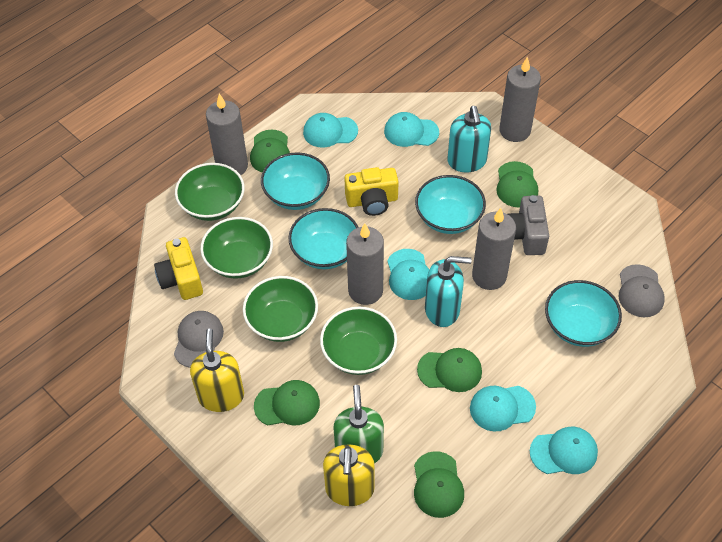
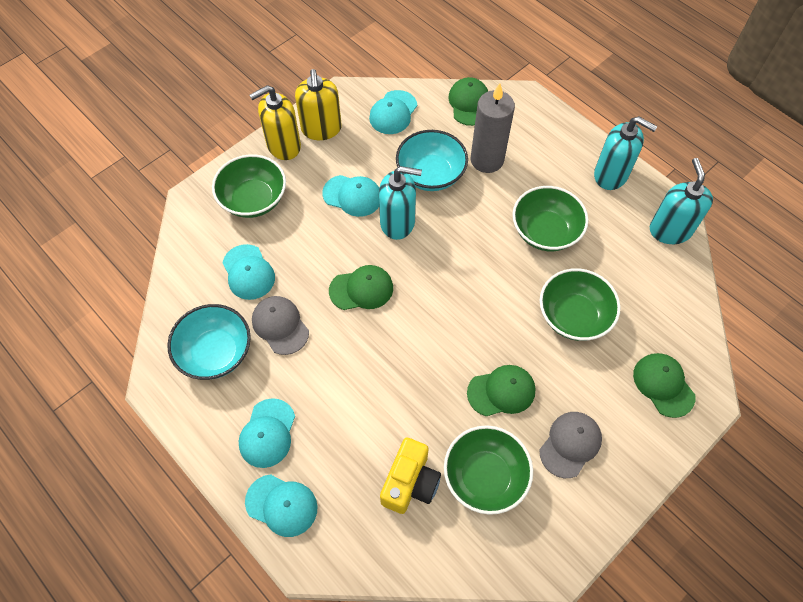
green cap: 5 -> 4
green soap dispenser: 1 -> 0
grey camera: 1 -> 0
grey candle: 4 -> 1
turquoise bowl: 4 -> 2
turquoise soap dispenser: 2 -> 3
yellow camera: 2 -> 1

